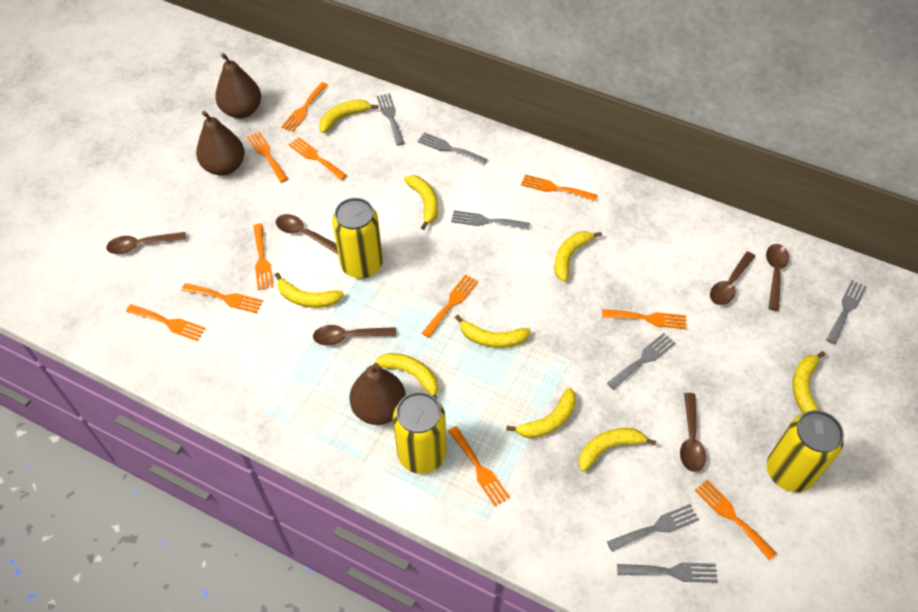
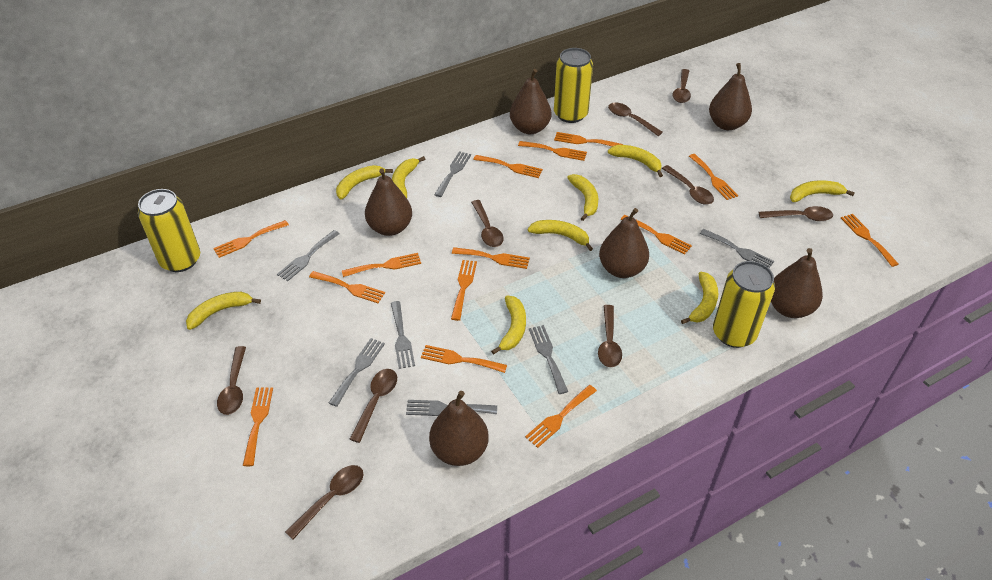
brown pear: 3 -> 6
brown spoon: 6 -> 9
orange fork: 11 -> 14

